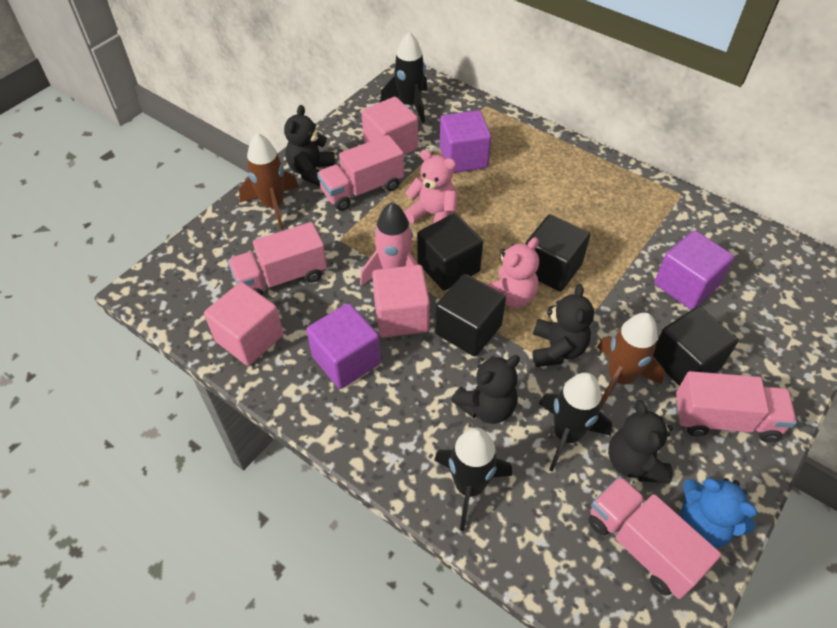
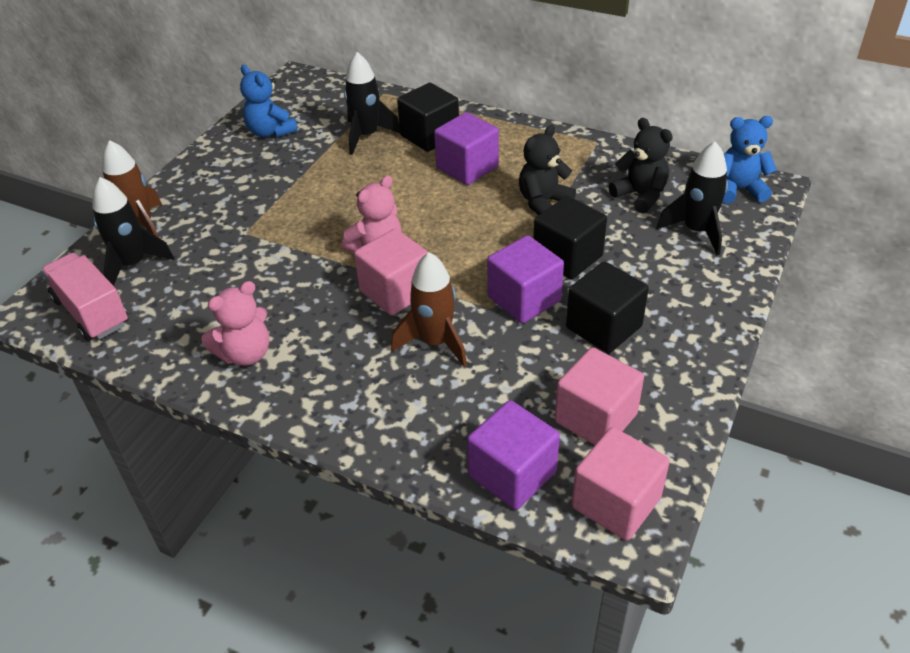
black cube: 4 -> 3
black teddy bear: 4 -> 2
blue teddy bear: 1 -> 2
pink rocket: 1 -> 0
pink truck: 4 -> 1

